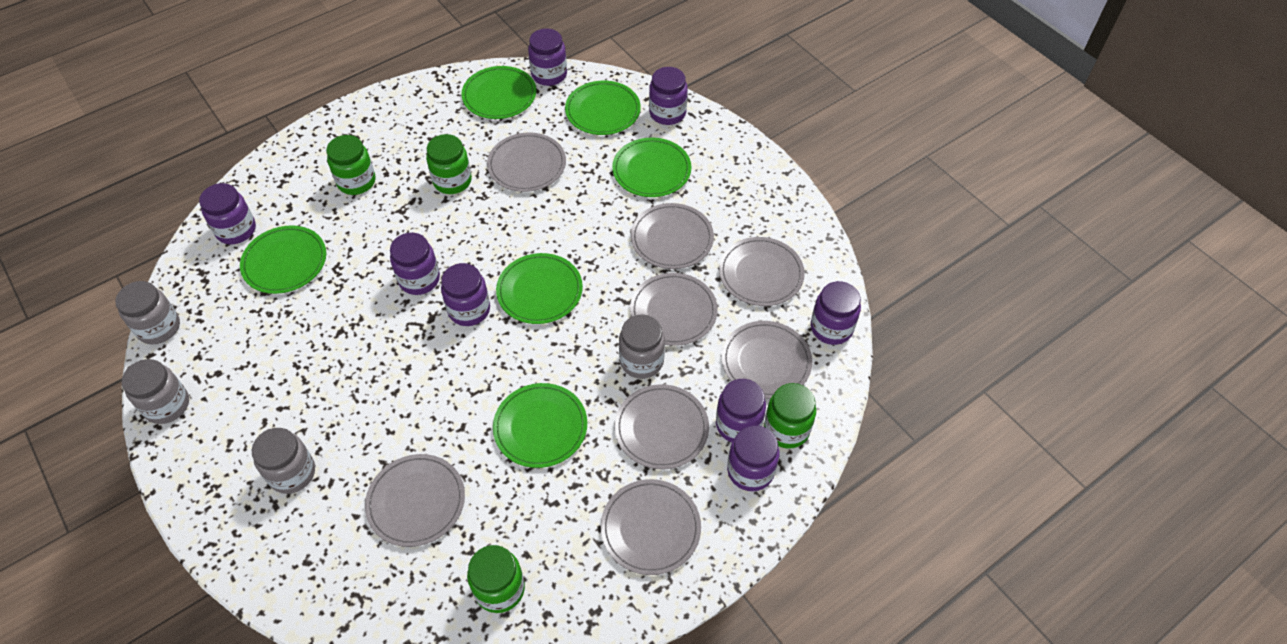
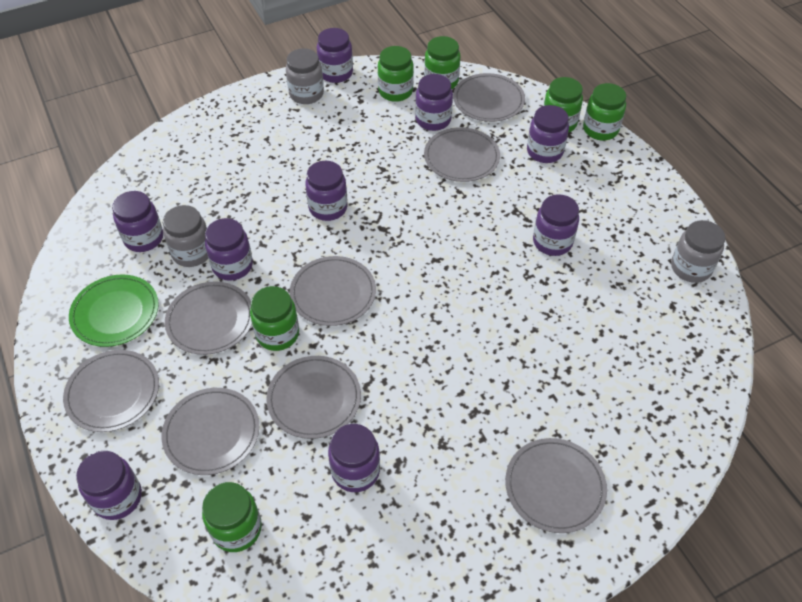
green jar: 4 -> 6
green plate: 6 -> 1
grey jar: 4 -> 3
purple jar: 8 -> 9

